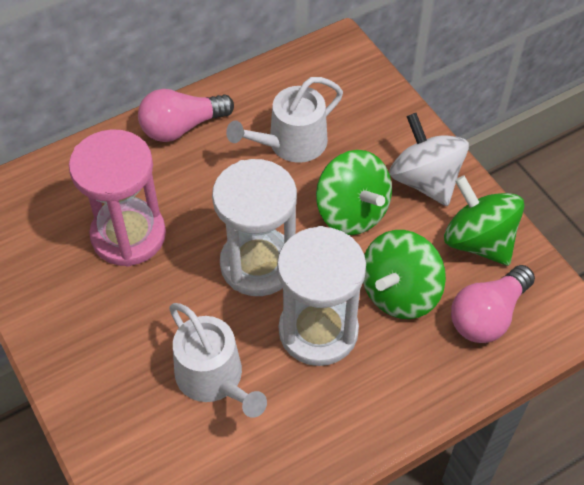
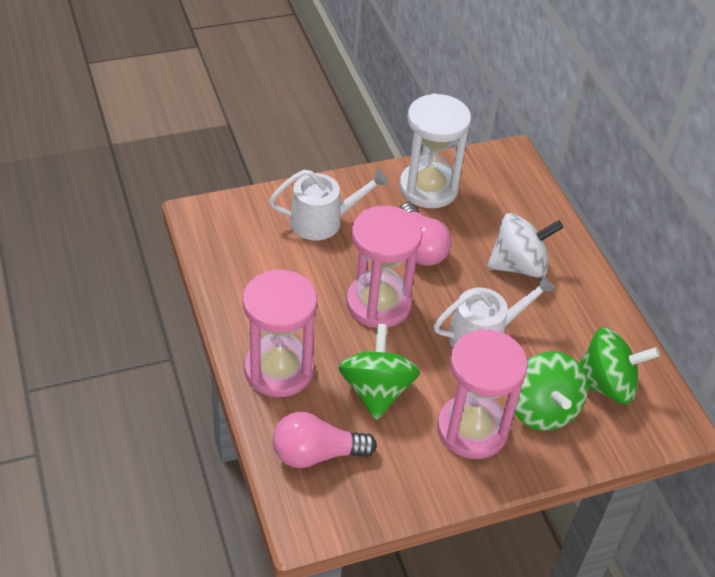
pink hourglass: 1 -> 3
white hourglass: 2 -> 1

